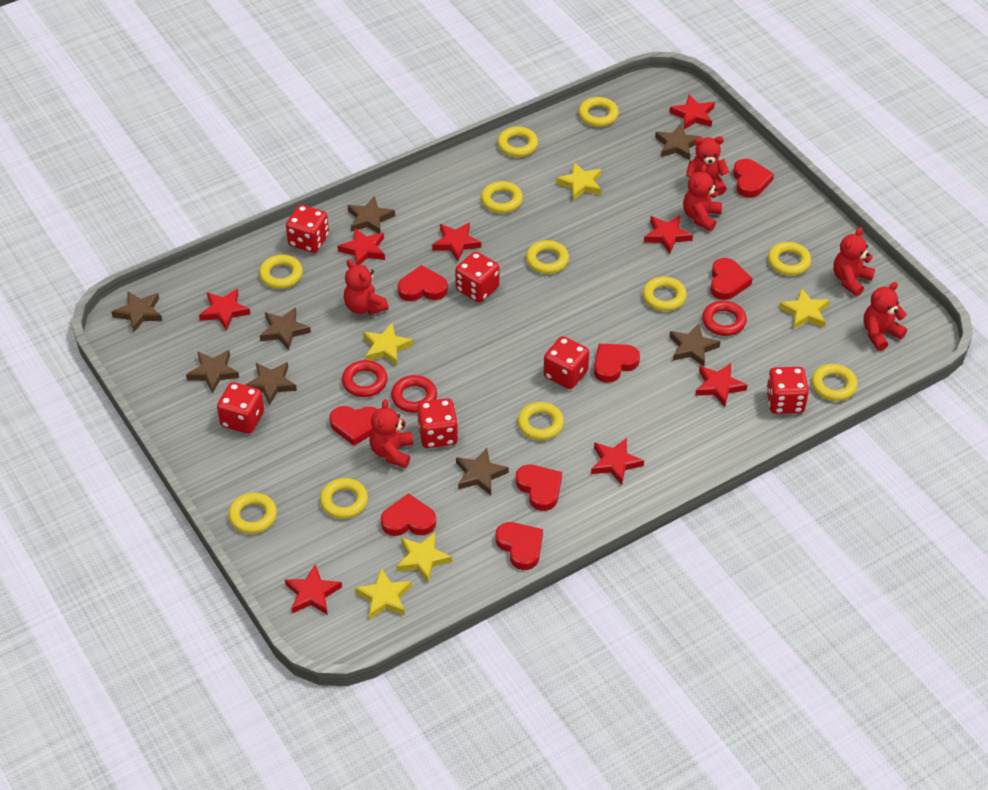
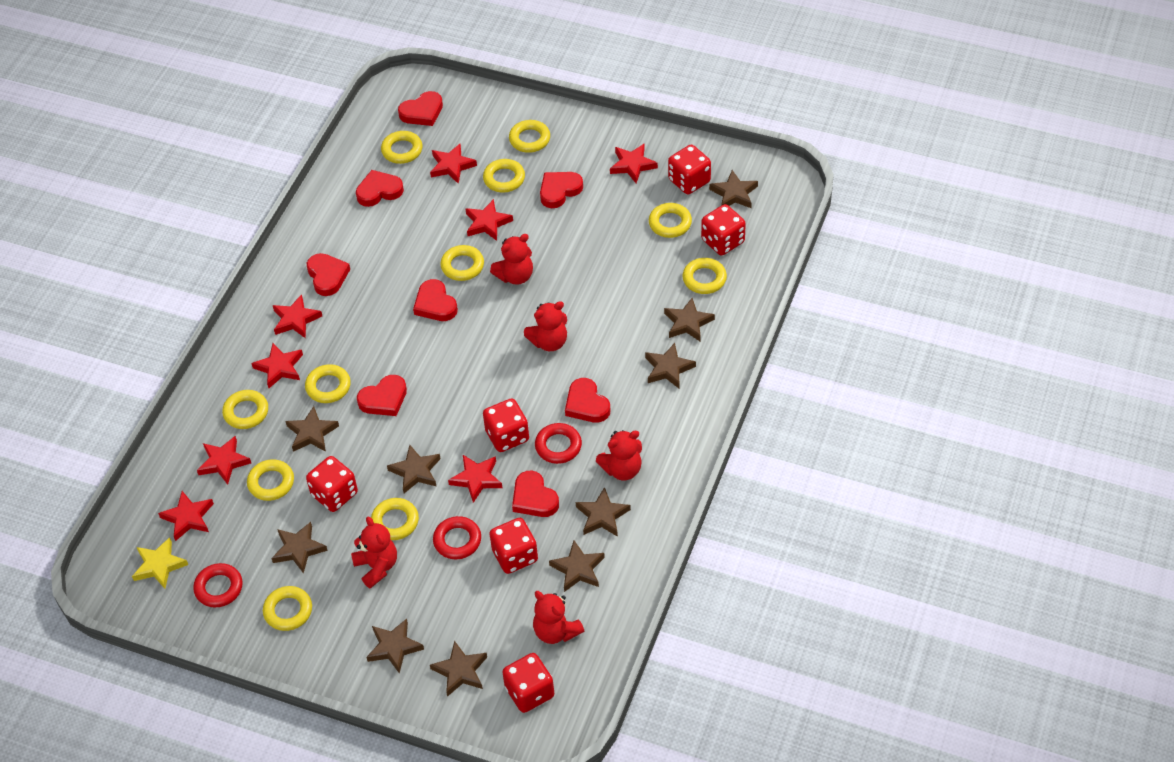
brown star: 8 -> 10
red teddy bear: 6 -> 5
yellow star: 5 -> 1

